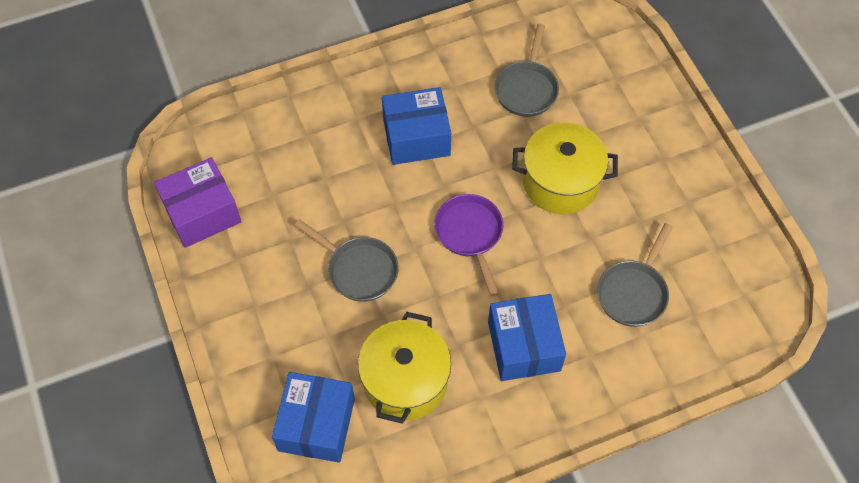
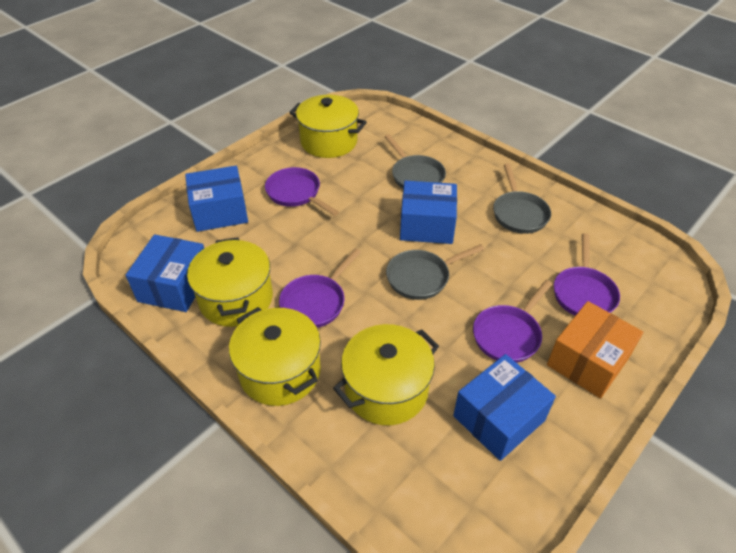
blue box: 3 -> 4
orange box: 0 -> 1
purple box: 1 -> 0
purple pan: 1 -> 4
yellow pot: 2 -> 4

